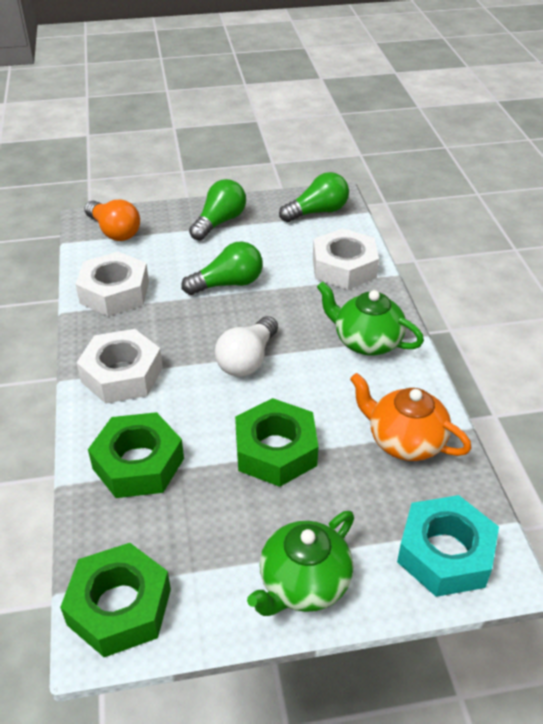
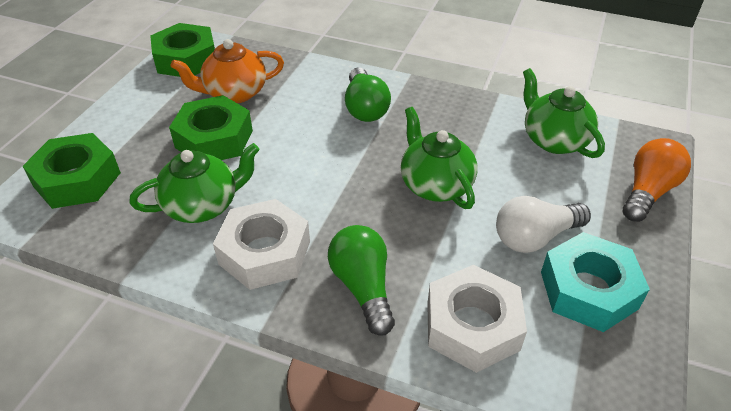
green light bulb: 3 -> 2
green teapot: 2 -> 3
white nut: 3 -> 2

